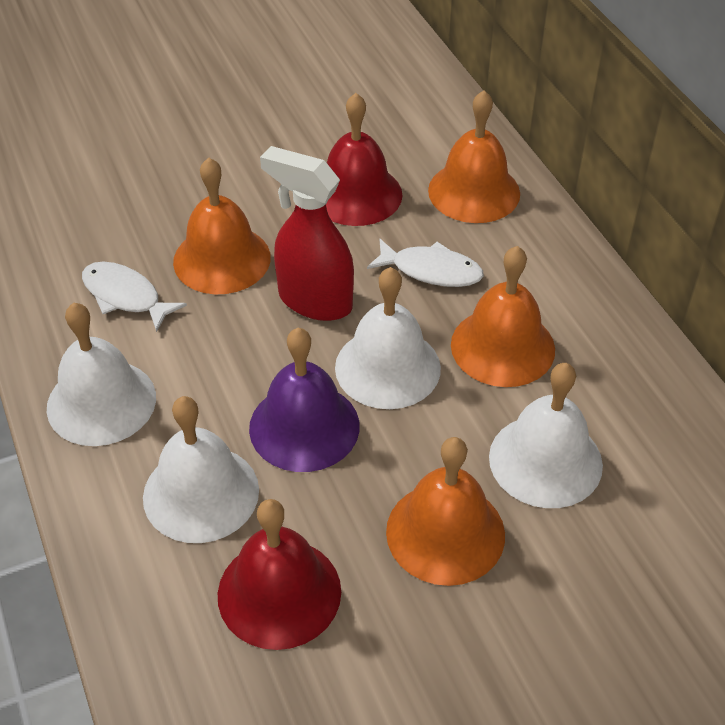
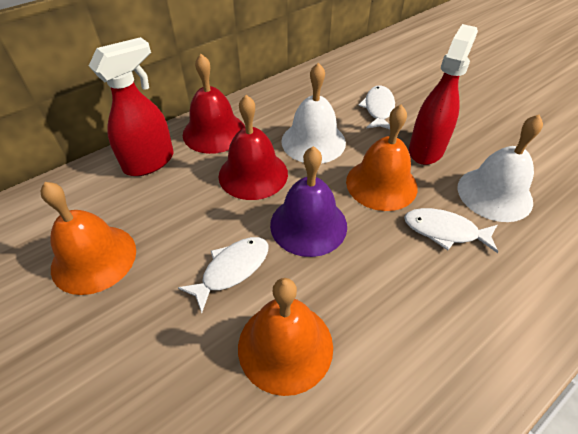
orange bell: 4 -> 3
red spray bottle: 1 -> 2
white bell: 4 -> 2
white fish: 2 -> 3

